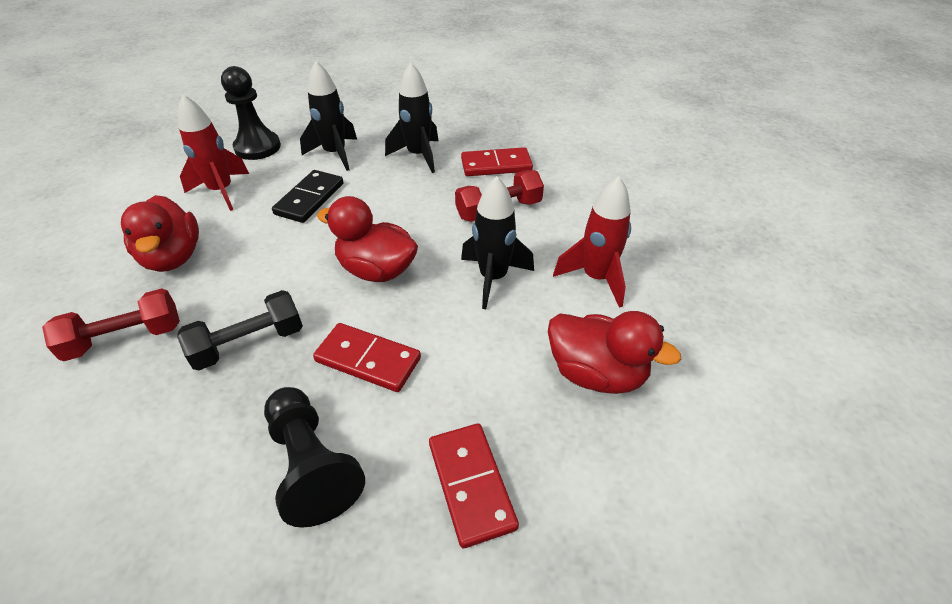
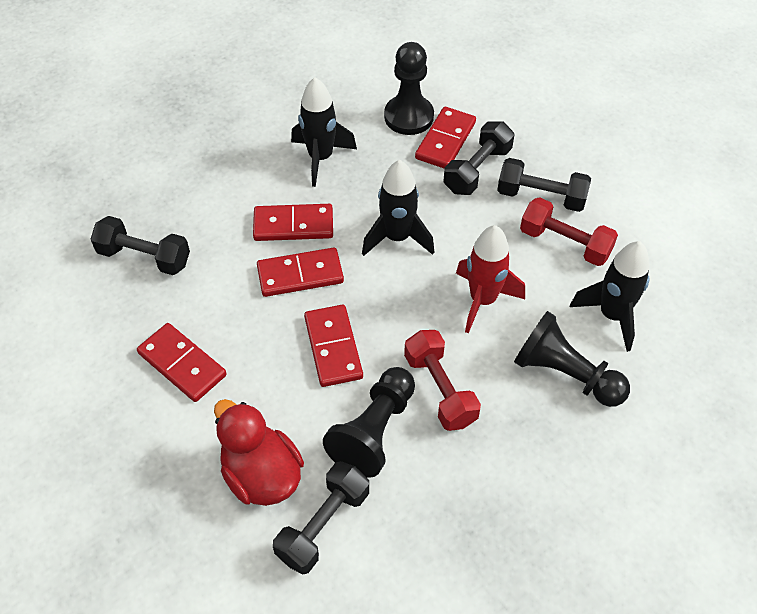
black domino: 1 -> 0
black dumbbell: 1 -> 4
black pawn: 2 -> 3
red domino: 3 -> 5
red duck: 3 -> 1
red rocket: 2 -> 1

